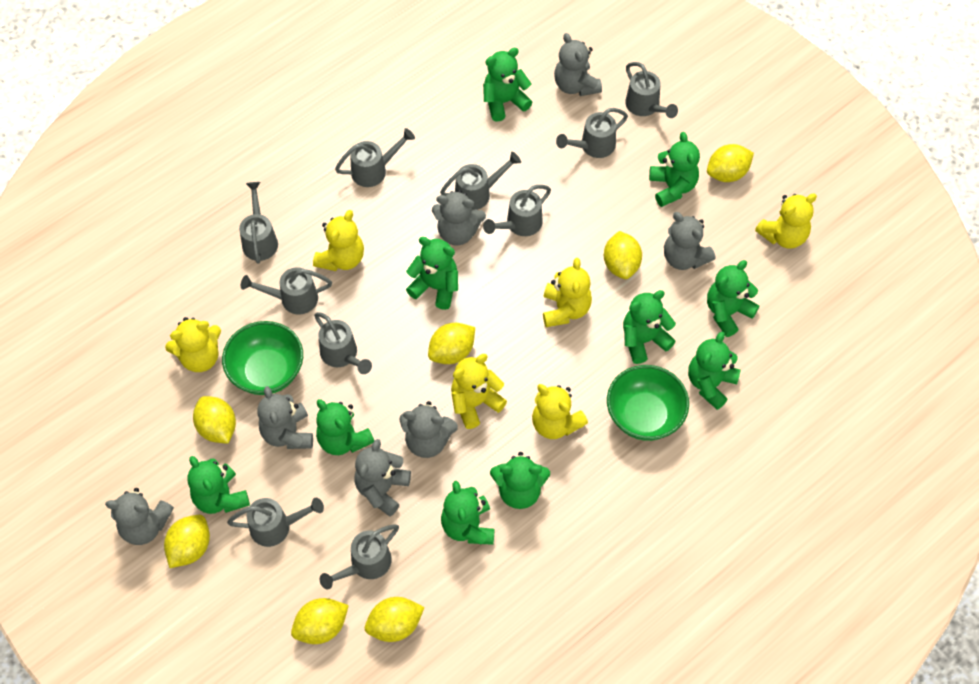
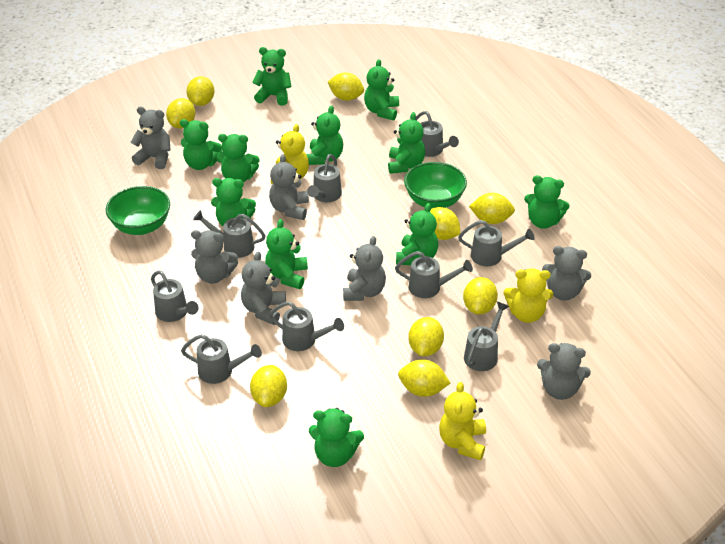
green teddy bear: 10 -> 11
grey watering can: 10 -> 9
yellow lemon: 7 -> 9
yellow teddy bear: 6 -> 3

